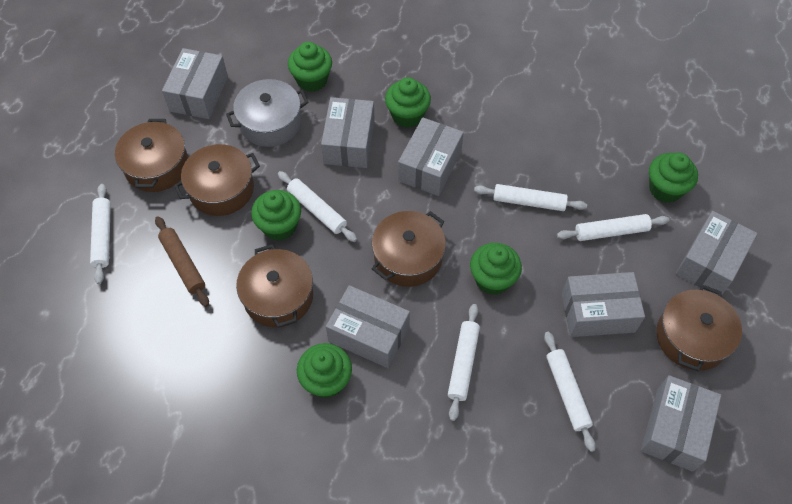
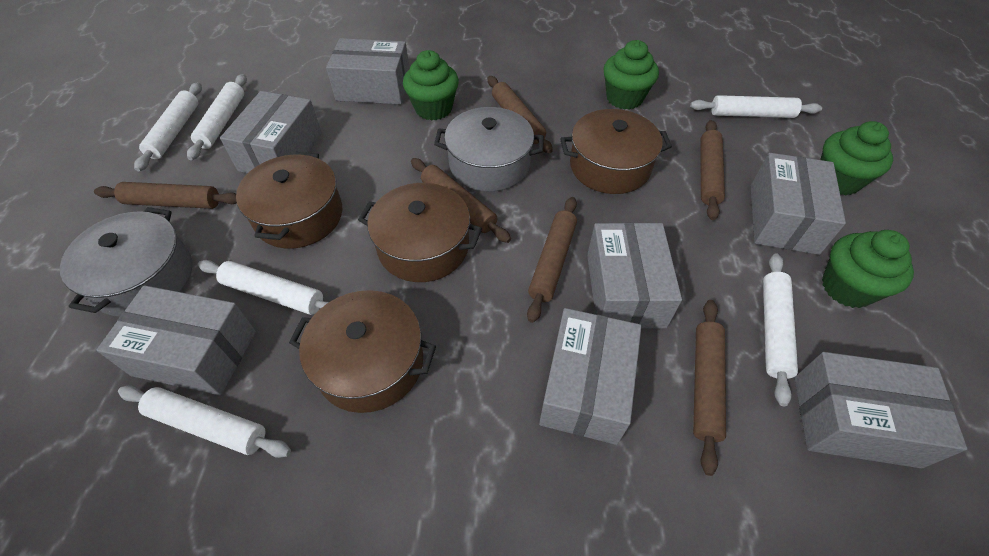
brown pot: 5 -> 4
brown rolling pin: 1 -> 6
green cupcake: 6 -> 4
grey pot: 1 -> 2

